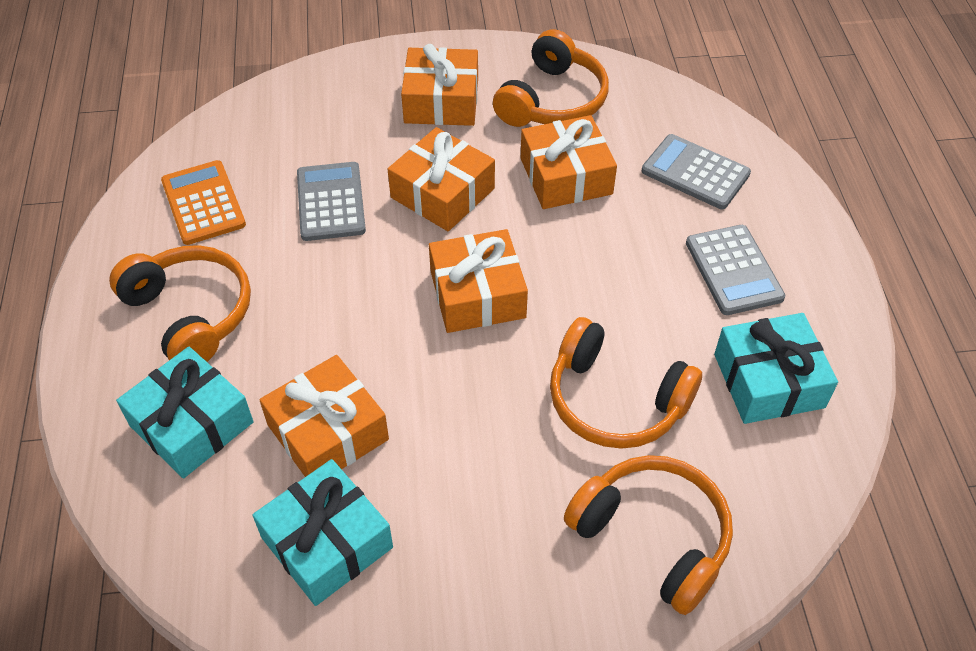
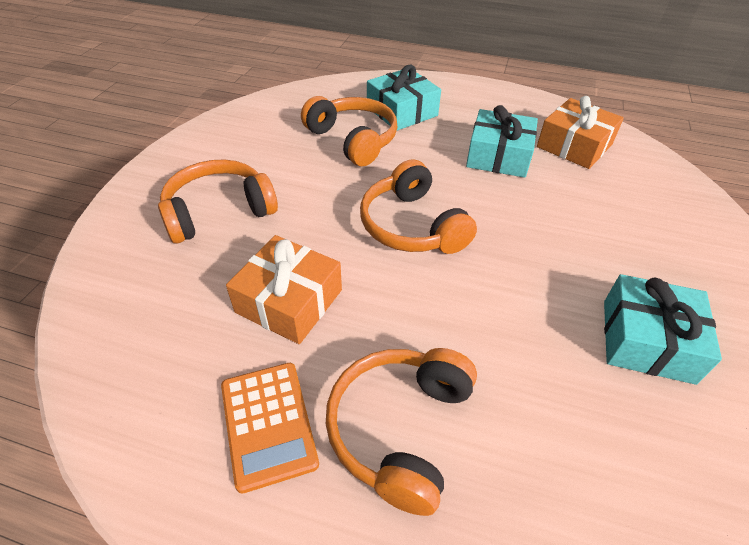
grey calculator: 3 -> 0
orange gift: 5 -> 2

